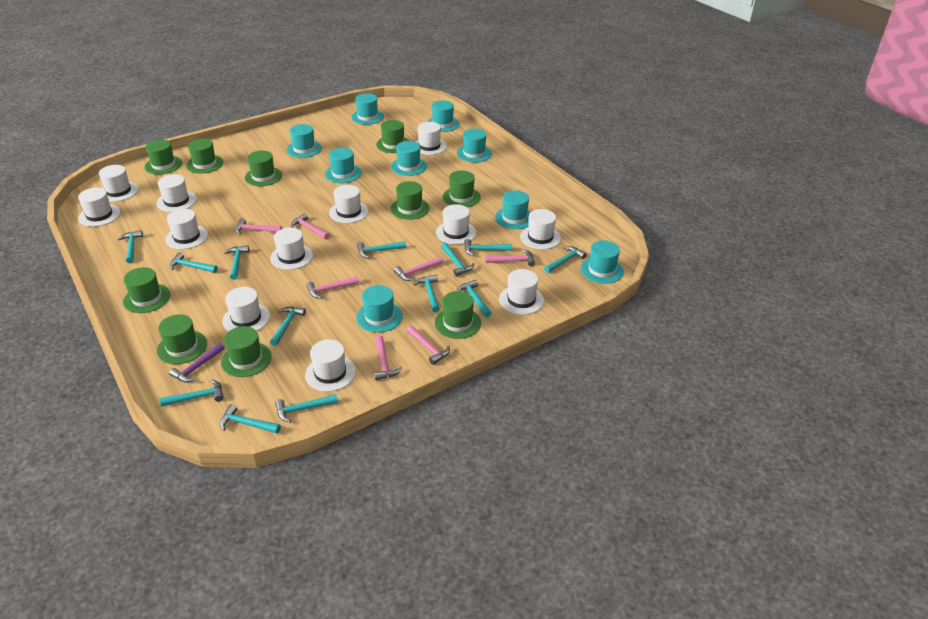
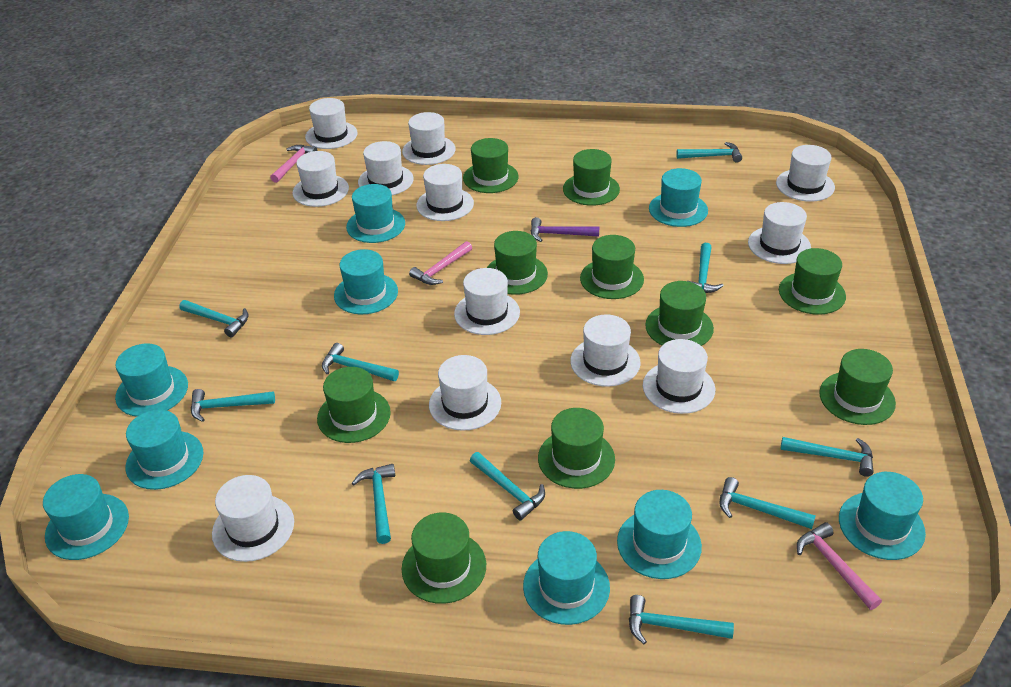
pink hammer: 7 -> 3
turquoise hammer: 13 -> 10

